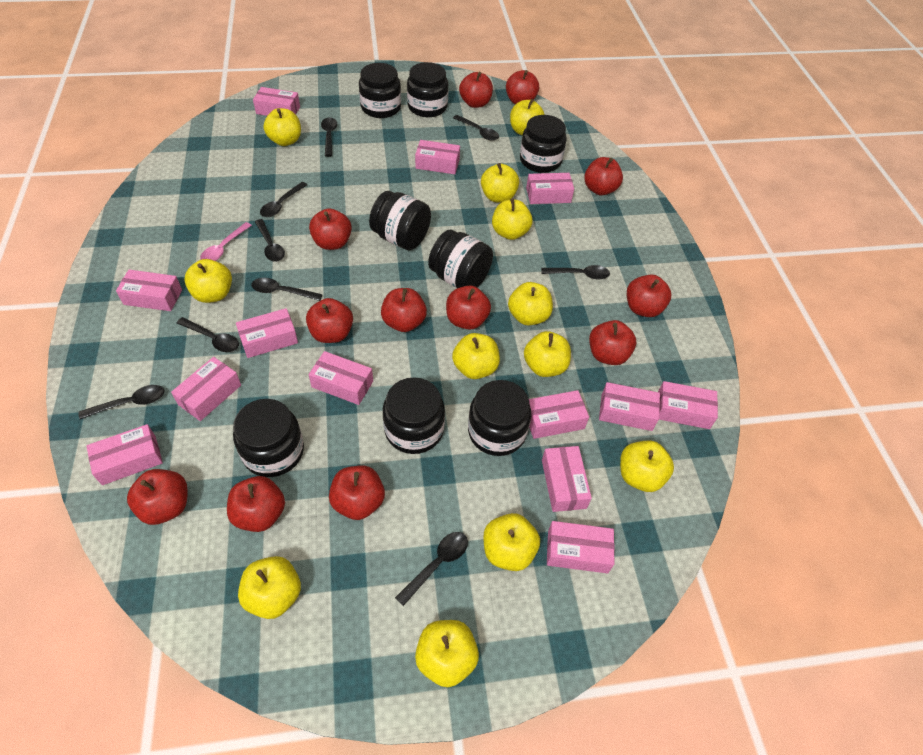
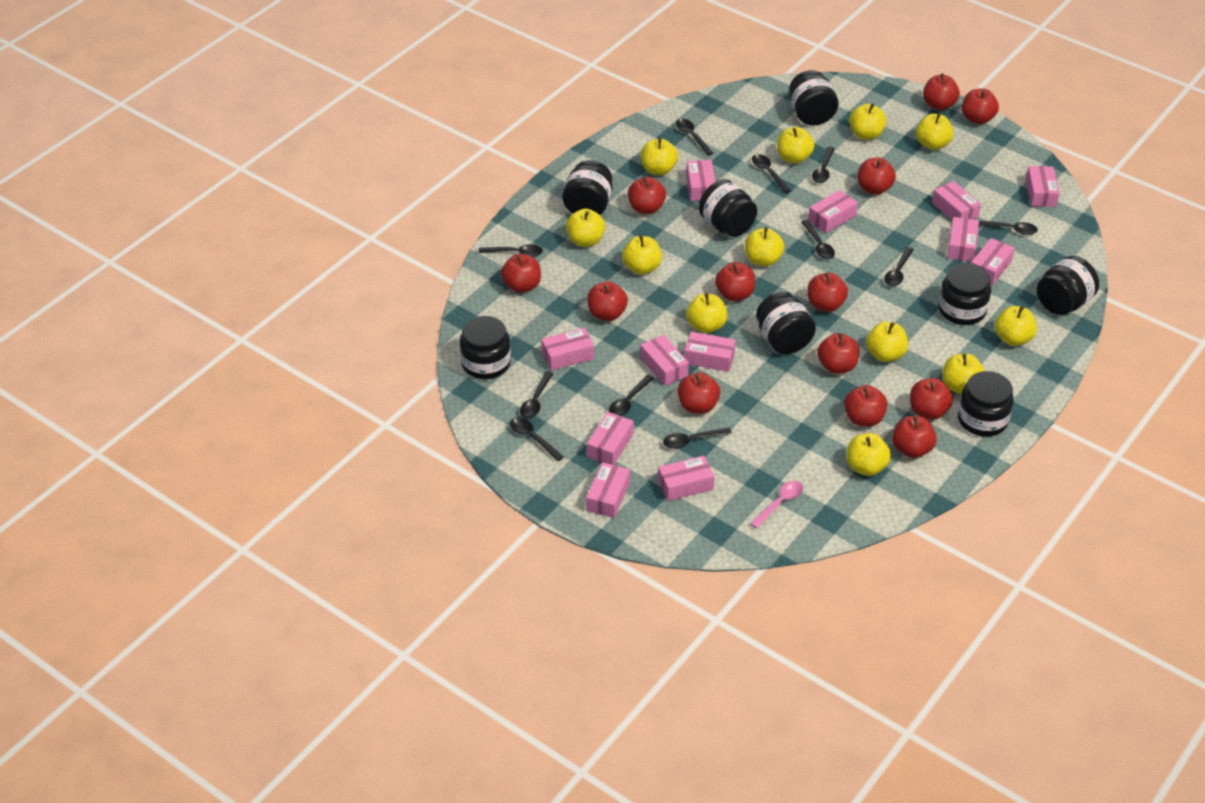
black spoon: 9 -> 11
pink box: 13 -> 12
red apple: 12 -> 13

